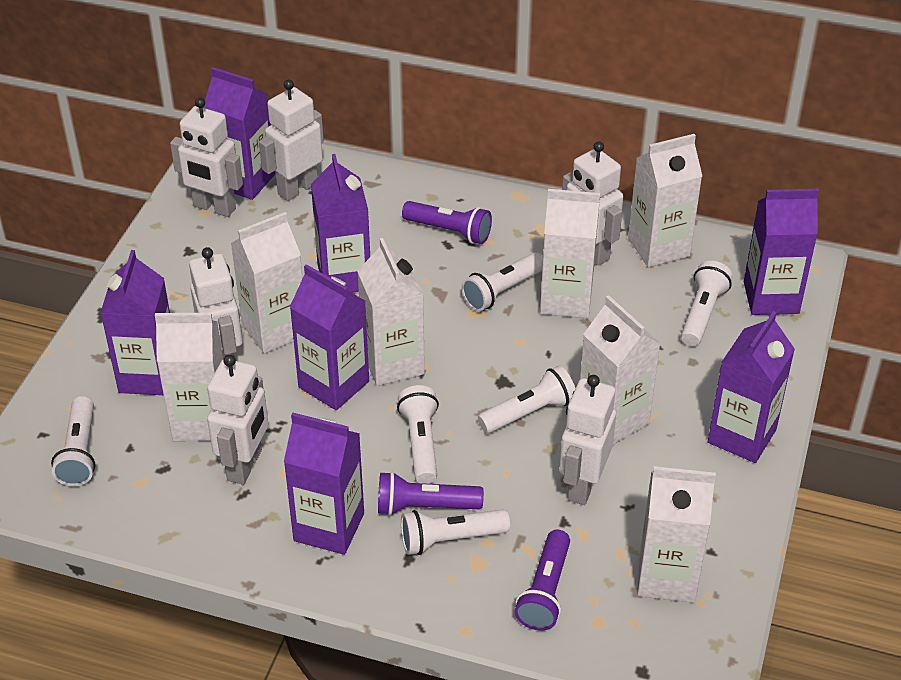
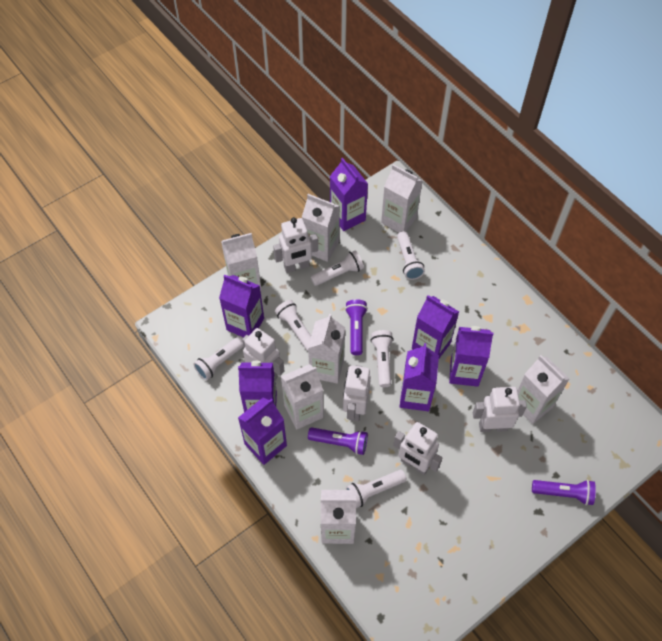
white robot: 6 -> 5

